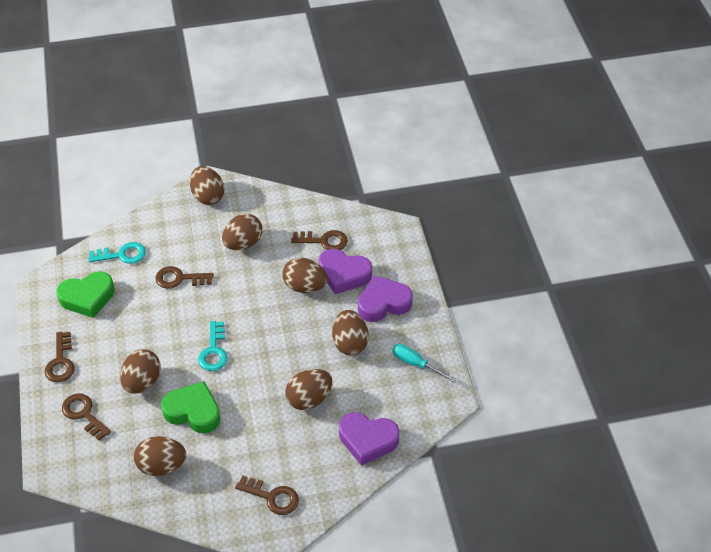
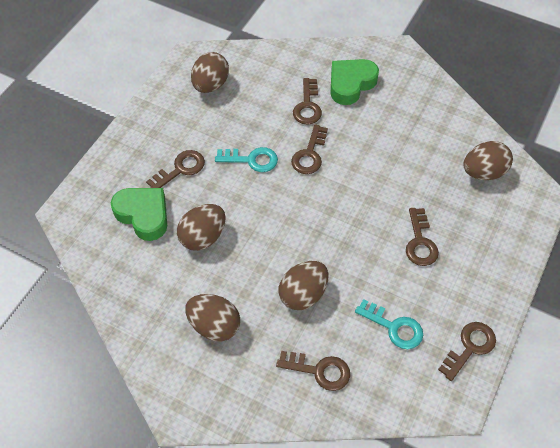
brown egg: 7 -> 5
brown key: 5 -> 6
purple heart: 3 -> 0
turquoise screwdriver: 1 -> 0

